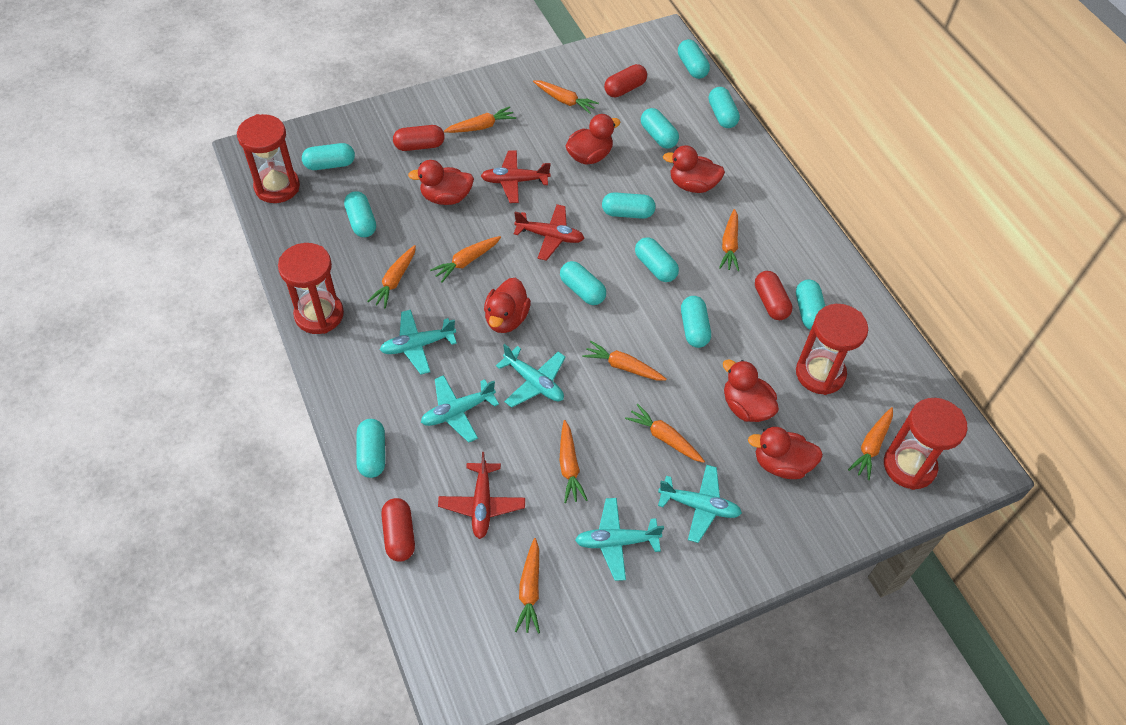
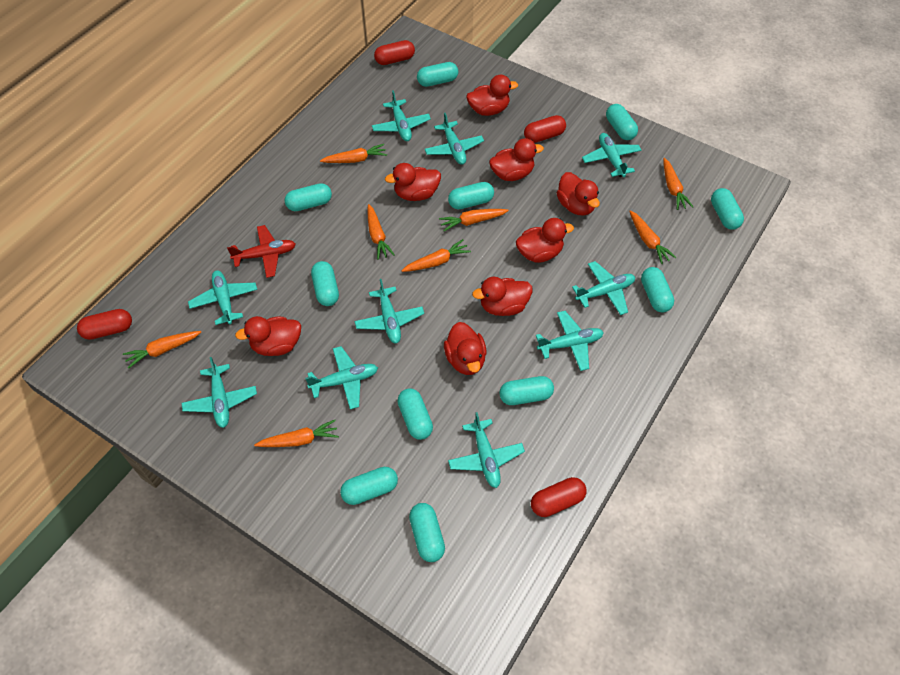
orange carrot: 10 -> 8
red duck: 6 -> 8
red hourglass: 4 -> 0
red plane: 3 -> 1
turquoise plane: 5 -> 10

